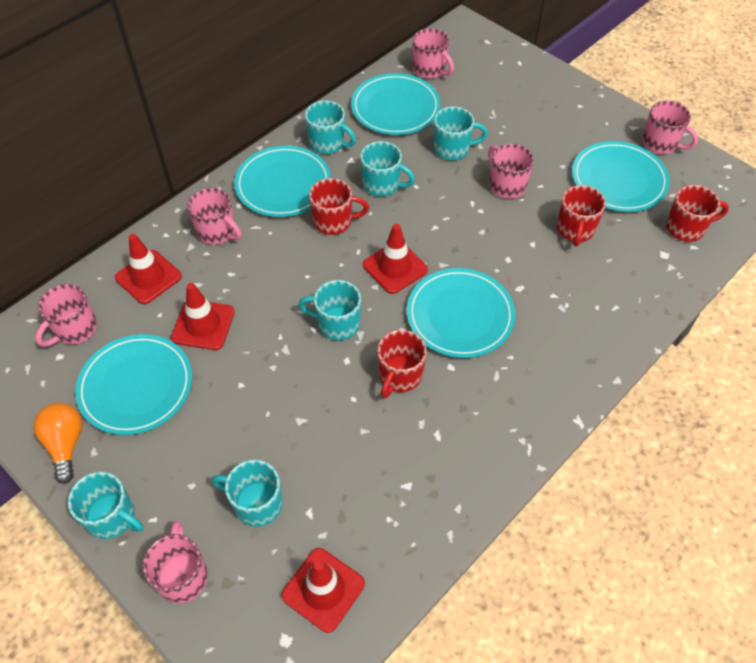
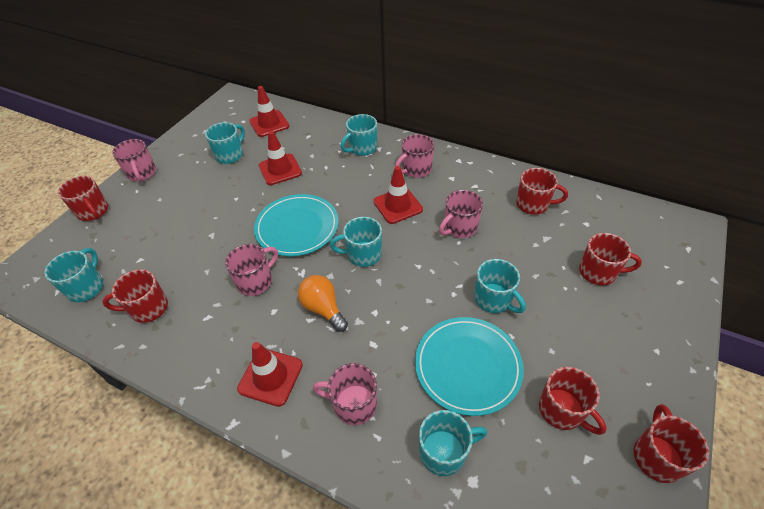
pink mug: 6 -> 5
red mug: 4 -> 6
turquoise plate: 5 -> 2

